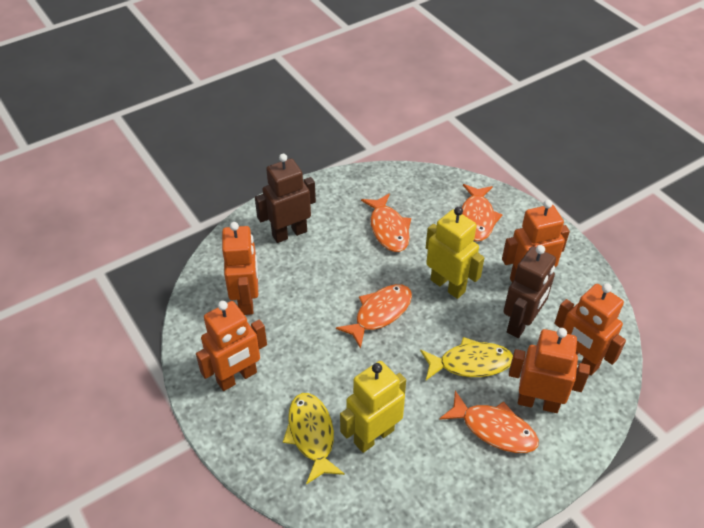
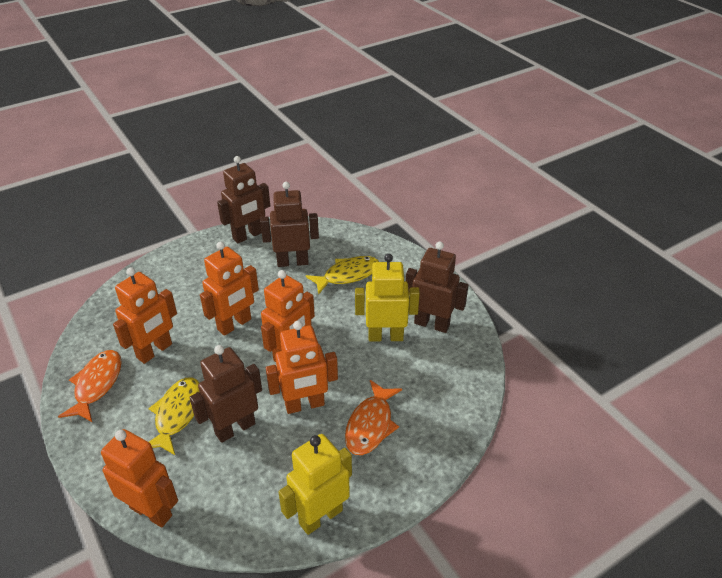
brown robot: 2 -> 4
orange fish: 4 -> 2

